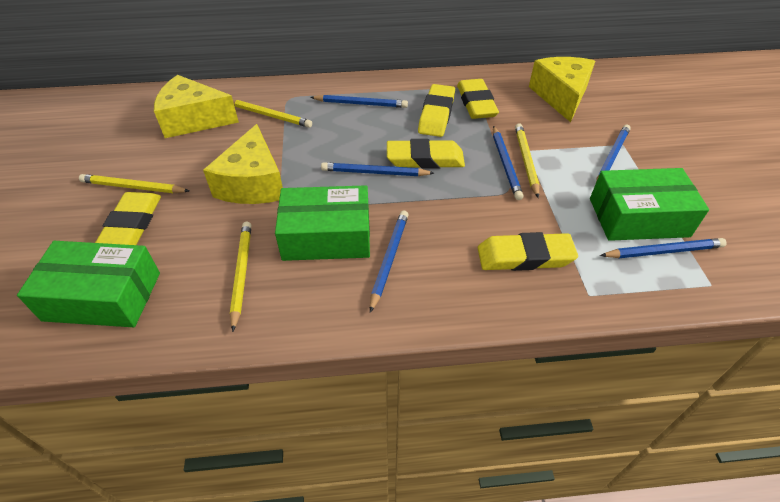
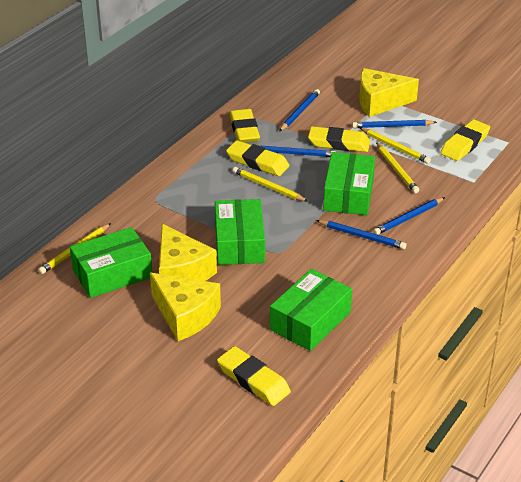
blue pencil: 6 -> 5
green box: 3 -> 4

